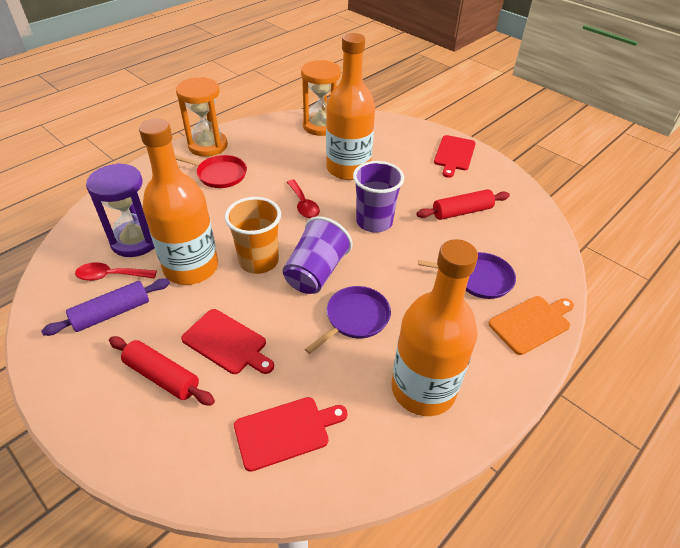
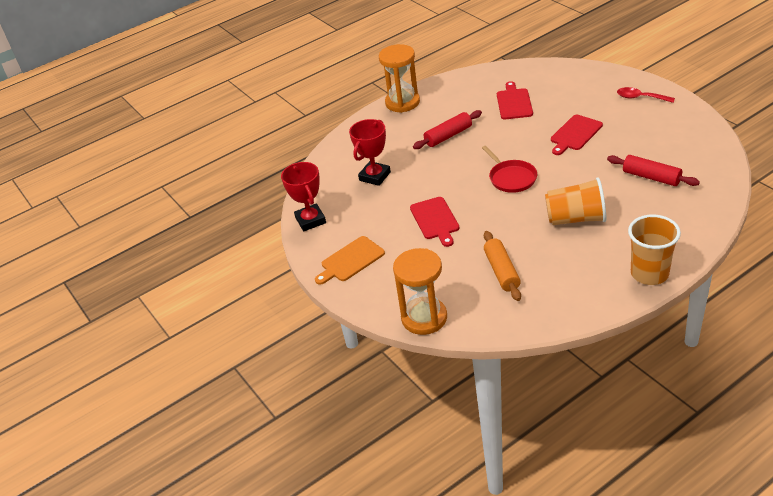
orange bottle: 3 -> 0
orange cup: 1 -> 2
orange rolling pin: 0 -> 1
purple cup: 2 -> 0
purple hourglass: 1 -> 0
purple pan: 2 -> 0
purple rolling pin: 1 -> 0
red spoon: 2 -> 1
red trophy: 0 -> 2

